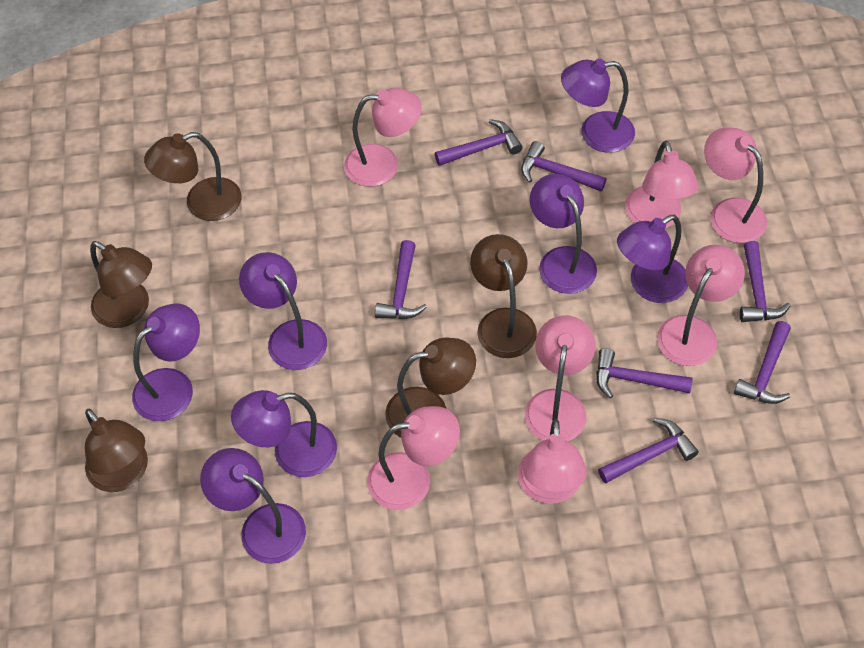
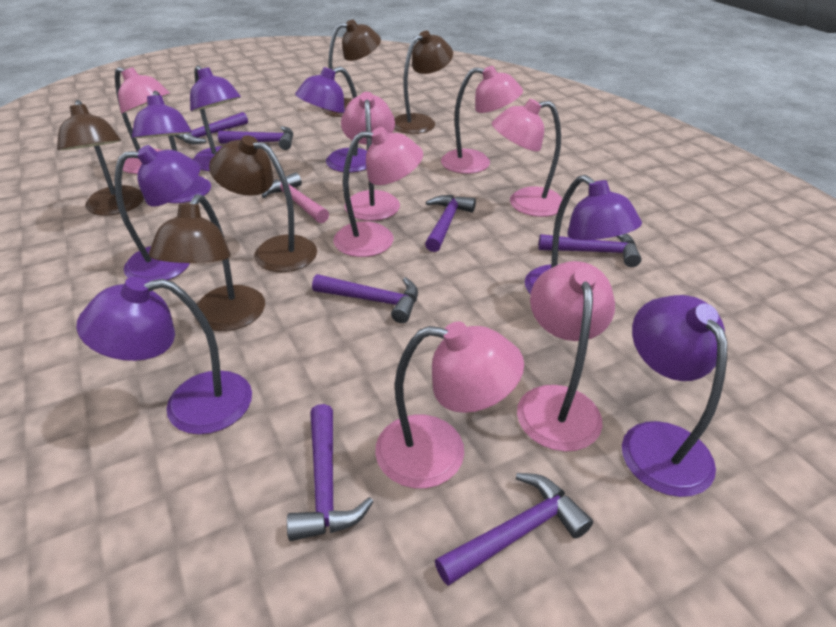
pink hammer: 0 -> 1

